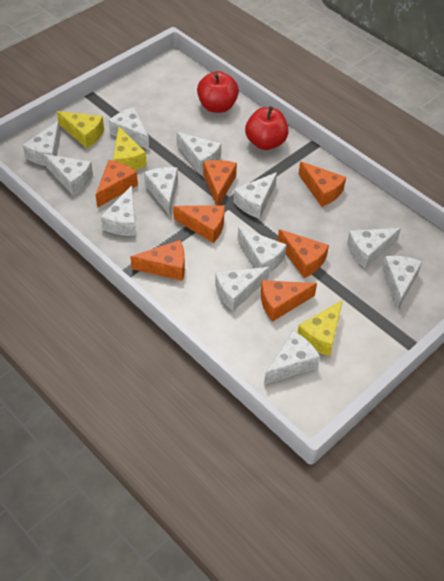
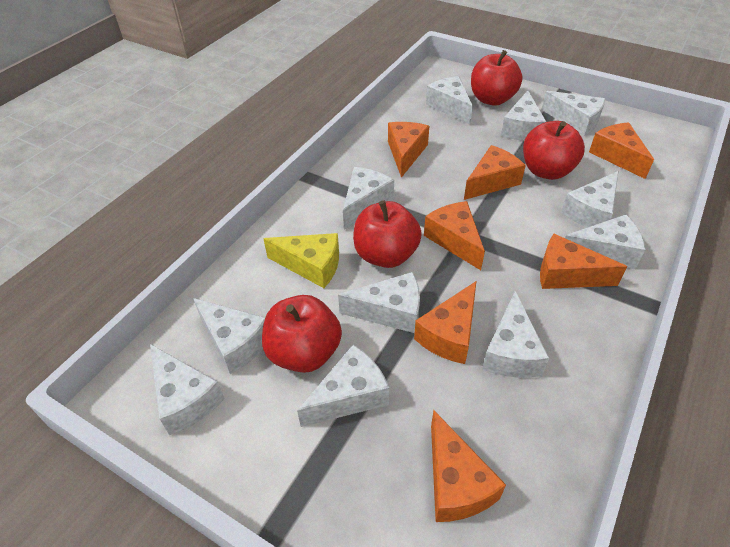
red apple: 2 -> 4
white cheese: 12 -> 11
yellow cheese: 3 -> 1

